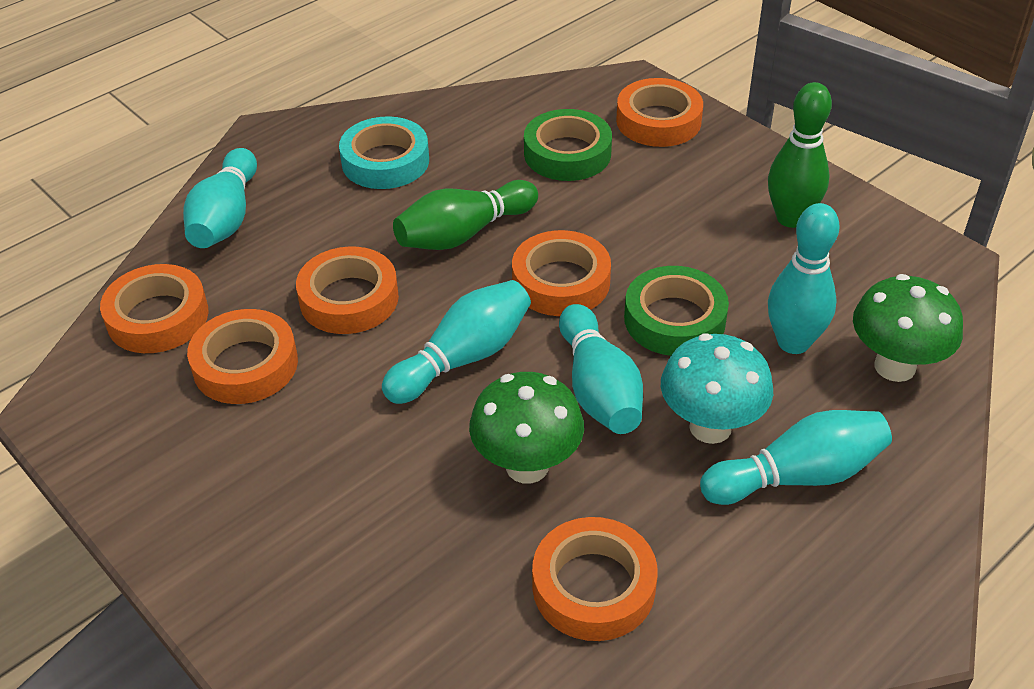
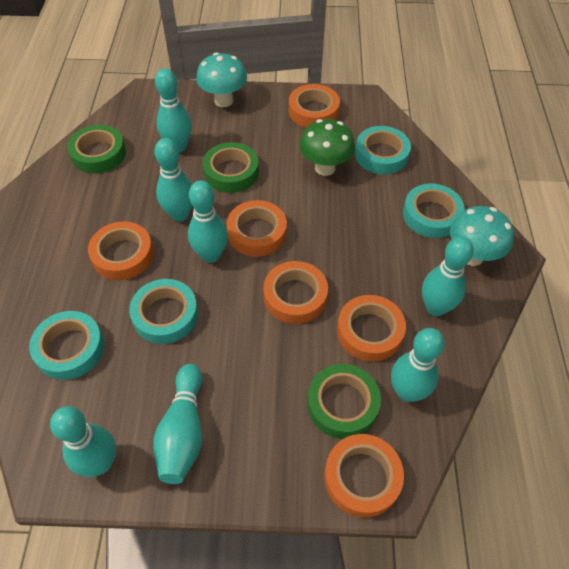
green bowling pin: 2 -> 0
green mushroom: 2 -> 1
green tape: 2 -> 3
turquoise bowling pin: 5 -> 7
turquoise mushroom: 1 -> 2
turquoise tape: 1 -> 4

